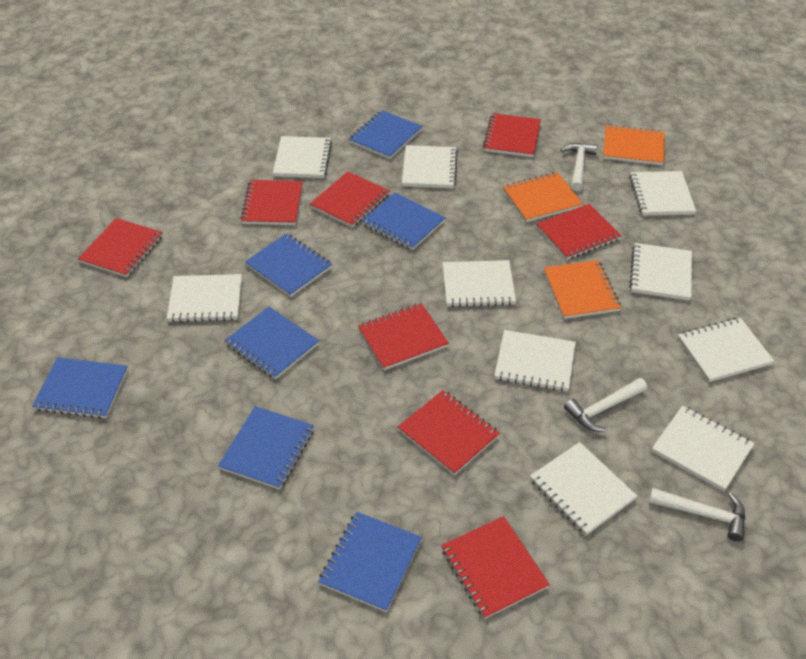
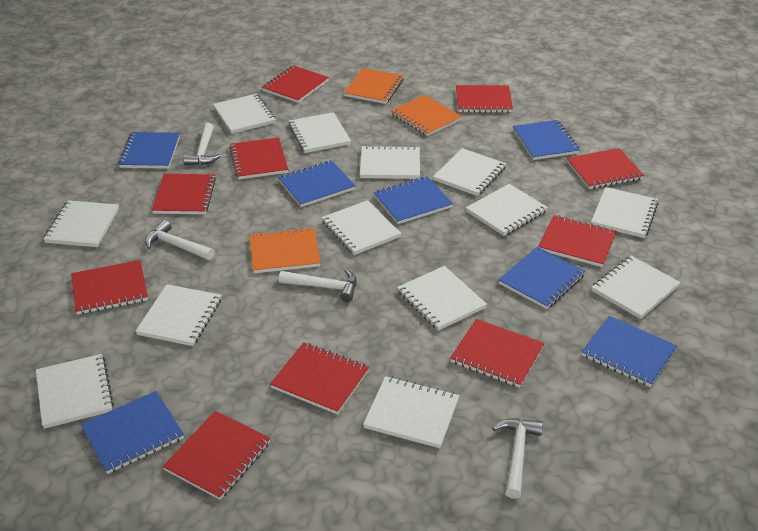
red notebook: 8 -> 10
white hammer: 3 -> 4
white notebook: 10 -> 13

